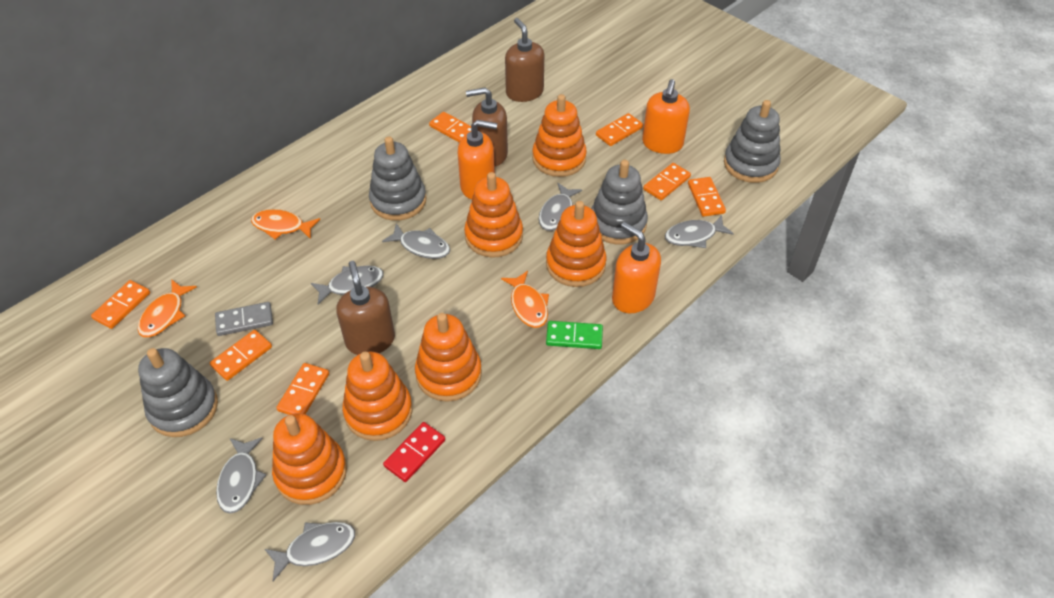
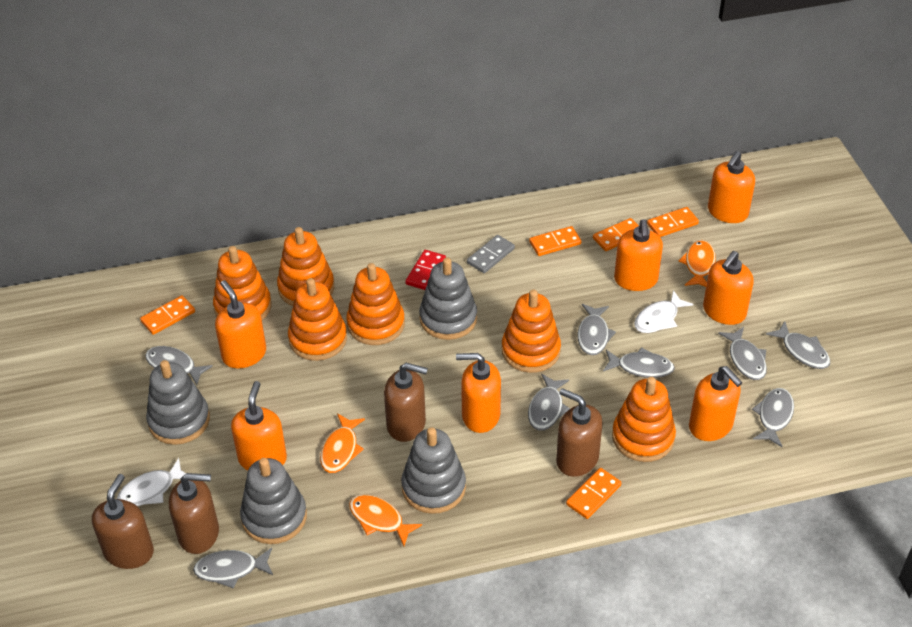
brown soap dispenser: 3 -> 4
green domino: 1 -> 0
grey fish: 6 -> 8
orange domino: 7 -> 5
orange soap dispenser: 3 -> 7
white fish: 0 -> 2

